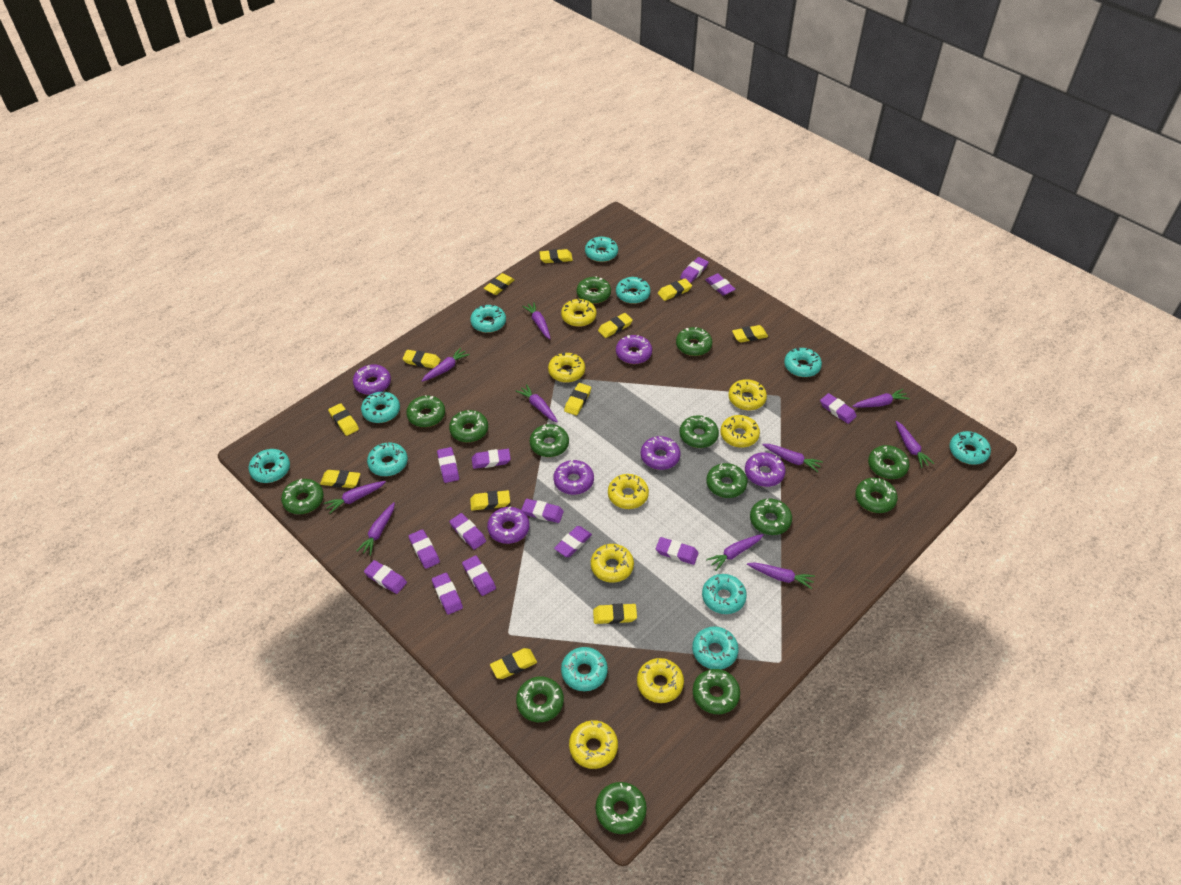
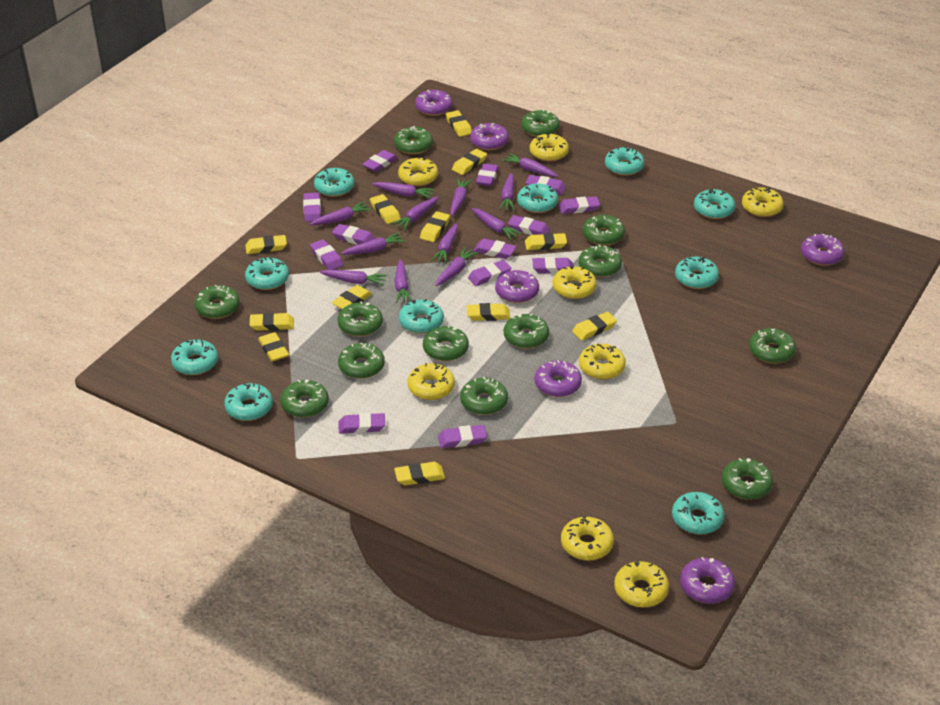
green donut: 14 -> 13
purple carrot: 10 -> 12
turquoise donut: 11 -> 10

